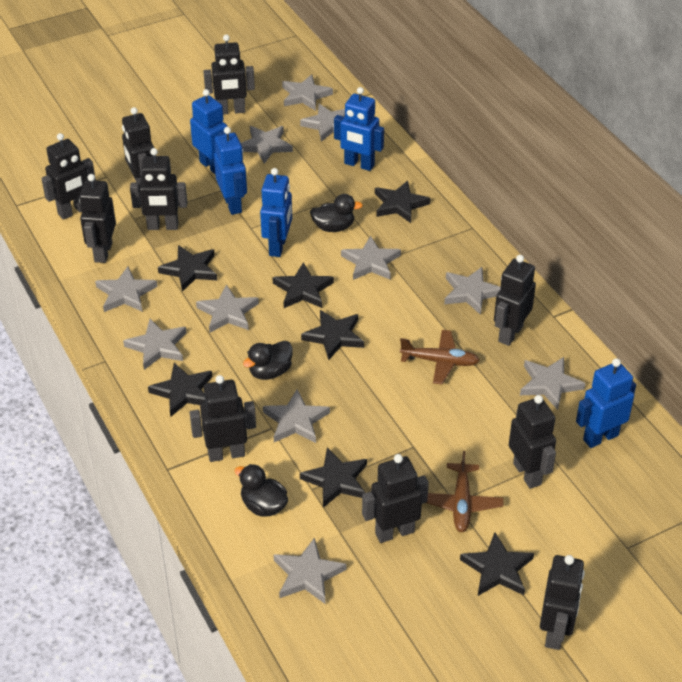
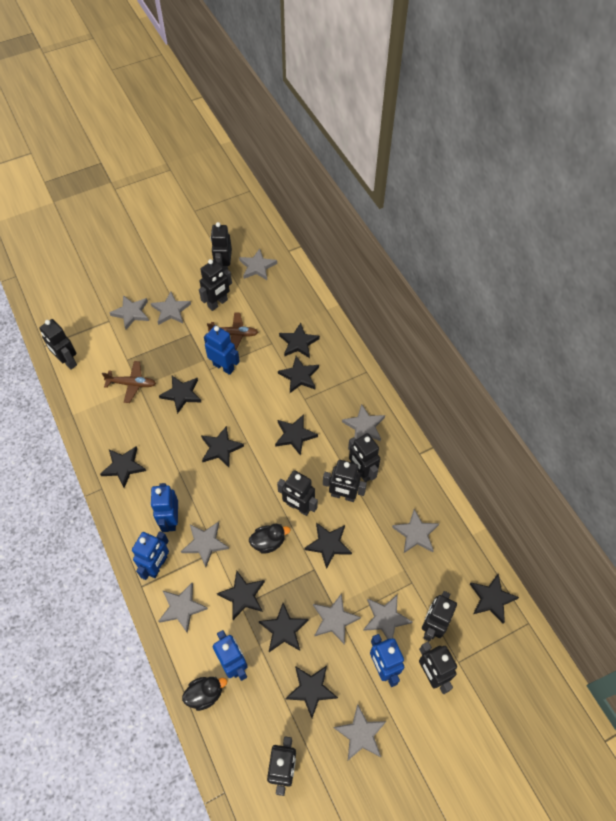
black duck: 3 -> 2
black robot: 10 -> 9
black star: 7 -> 11
grey star: 11 -> 10

